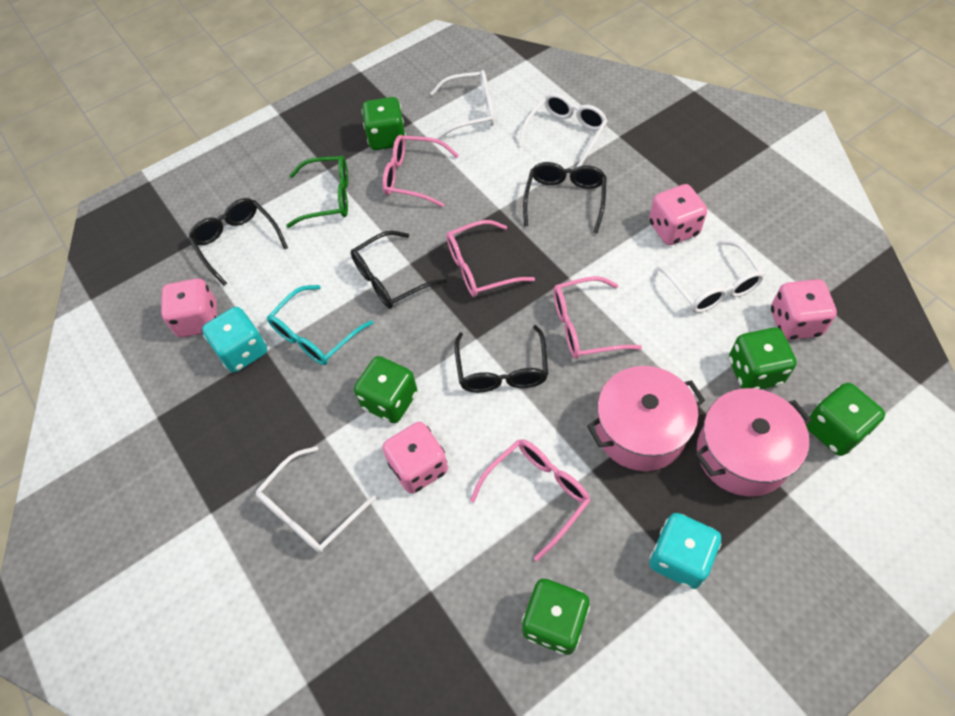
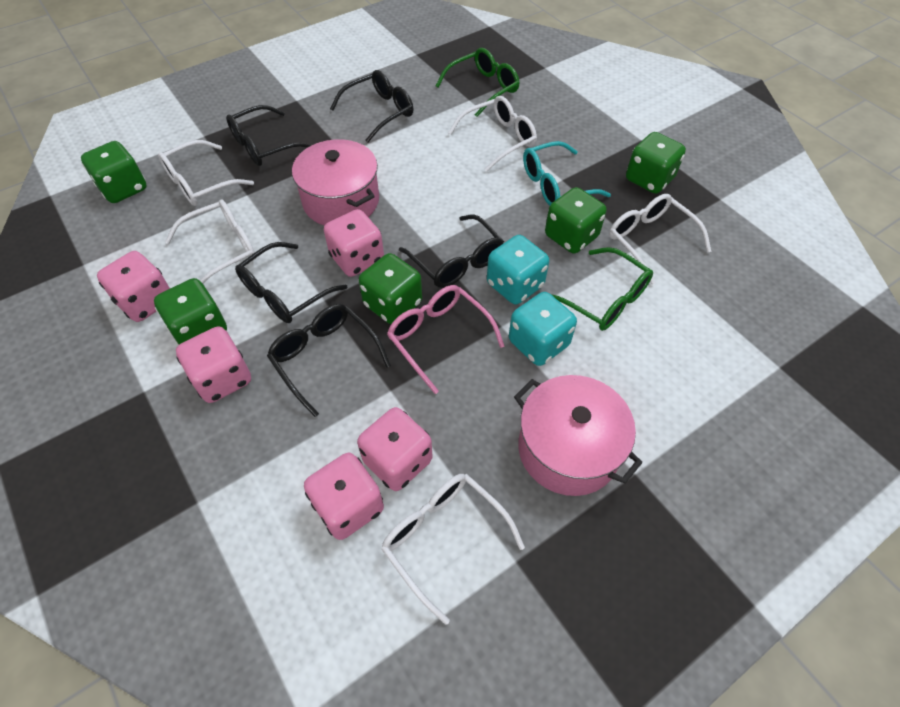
black glasses: 4 -> 5
green glasses: 1 -> 2
pink dice: 4 -> 5
pink glasses: 4 -> 1
white glasses: 4 -> 5

